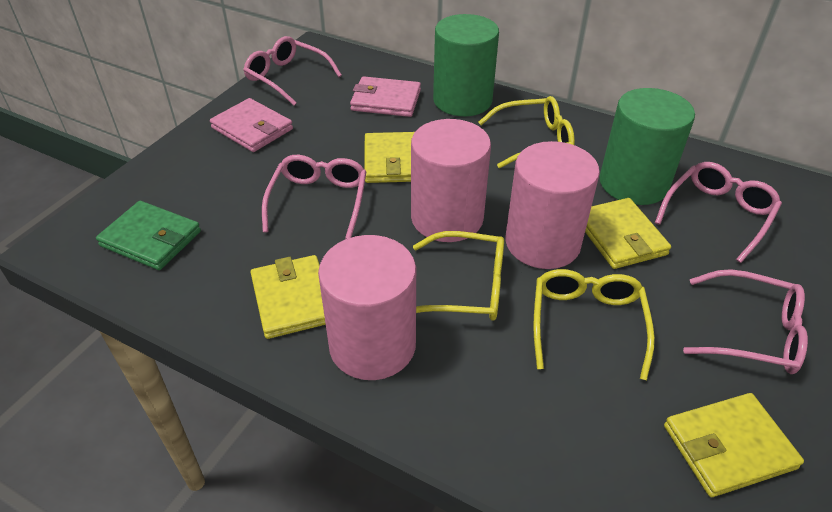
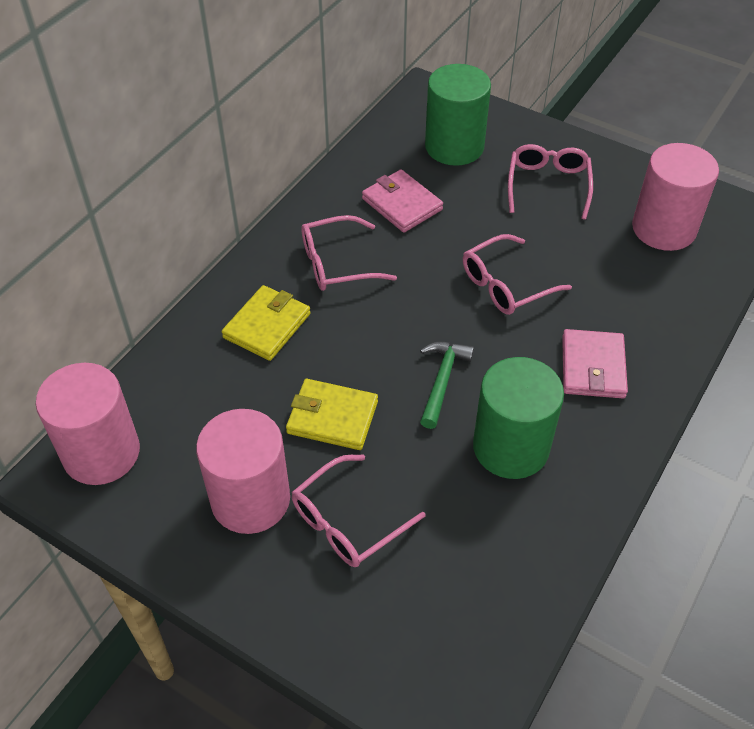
green hammer: 0 -> 1
green wallet: 1 -> 0
yellow glasses: 3 -> 0
yellow wallet: 4 -> 2

